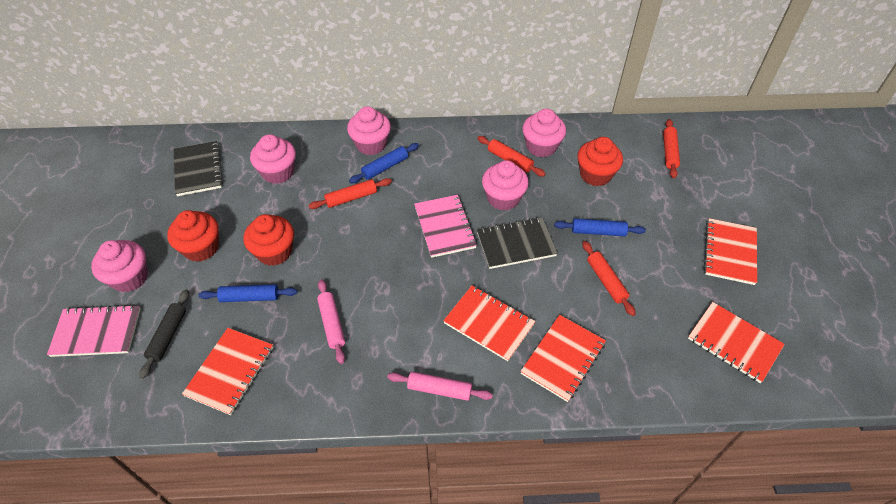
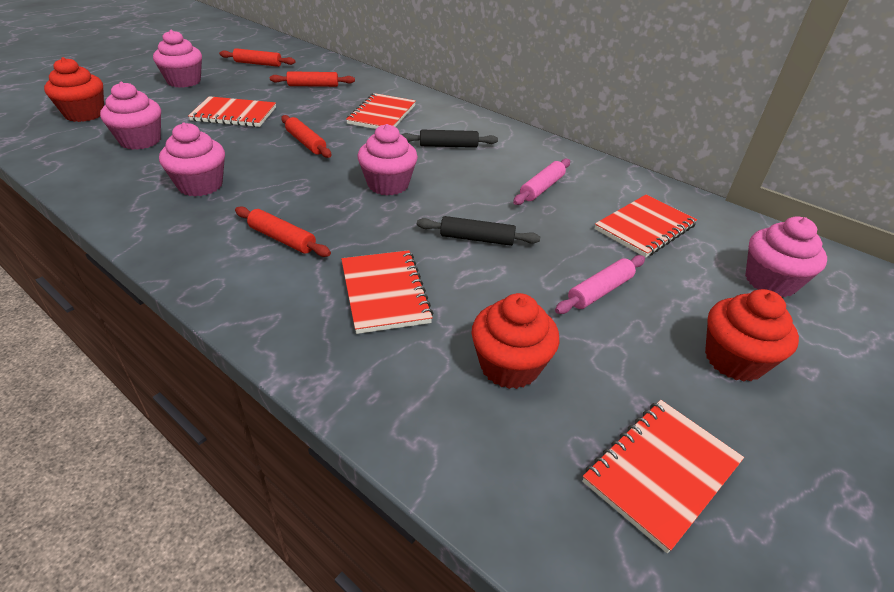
black notebook: 2 -> 0
black rolling pin: 1 -> 2
blue rolling pin: 3 -> 0
pink notebook: 2 -> 0

